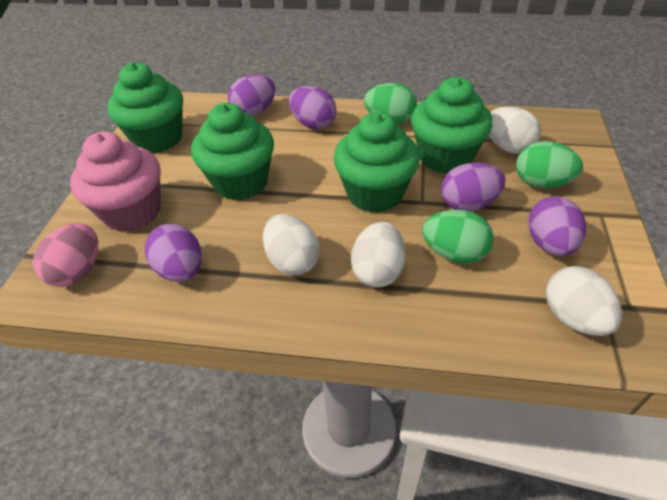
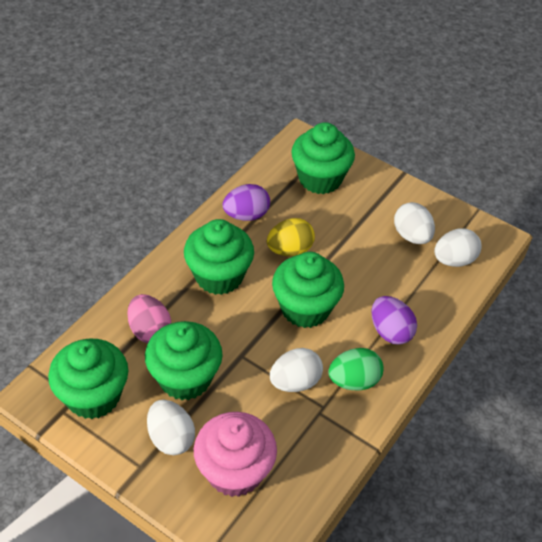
green cupcake: 4 -> 5
green egg: 3 -> 1
purple egg: 5 -> 2
yellow egg: 0 -> 1

